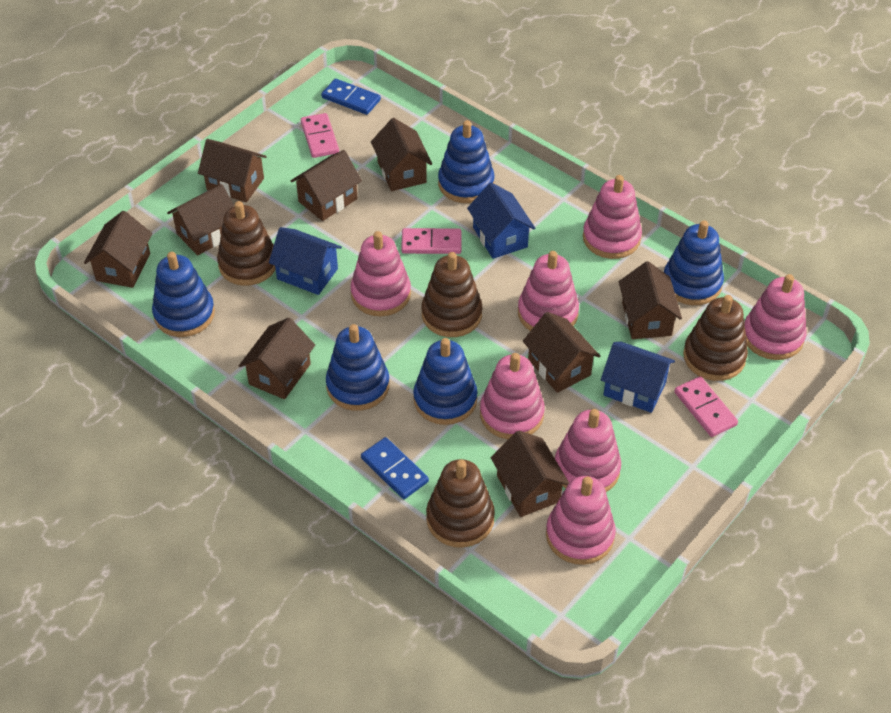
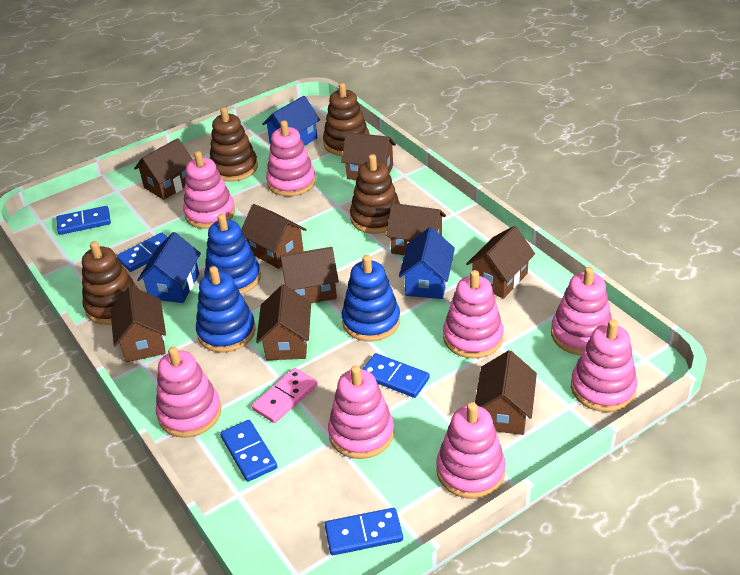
blue domino: 2 -> 5
blue stacking toy: 5 -> 3
pink domino: 3 -> 1
pink stacking toy: 7 -> 8

